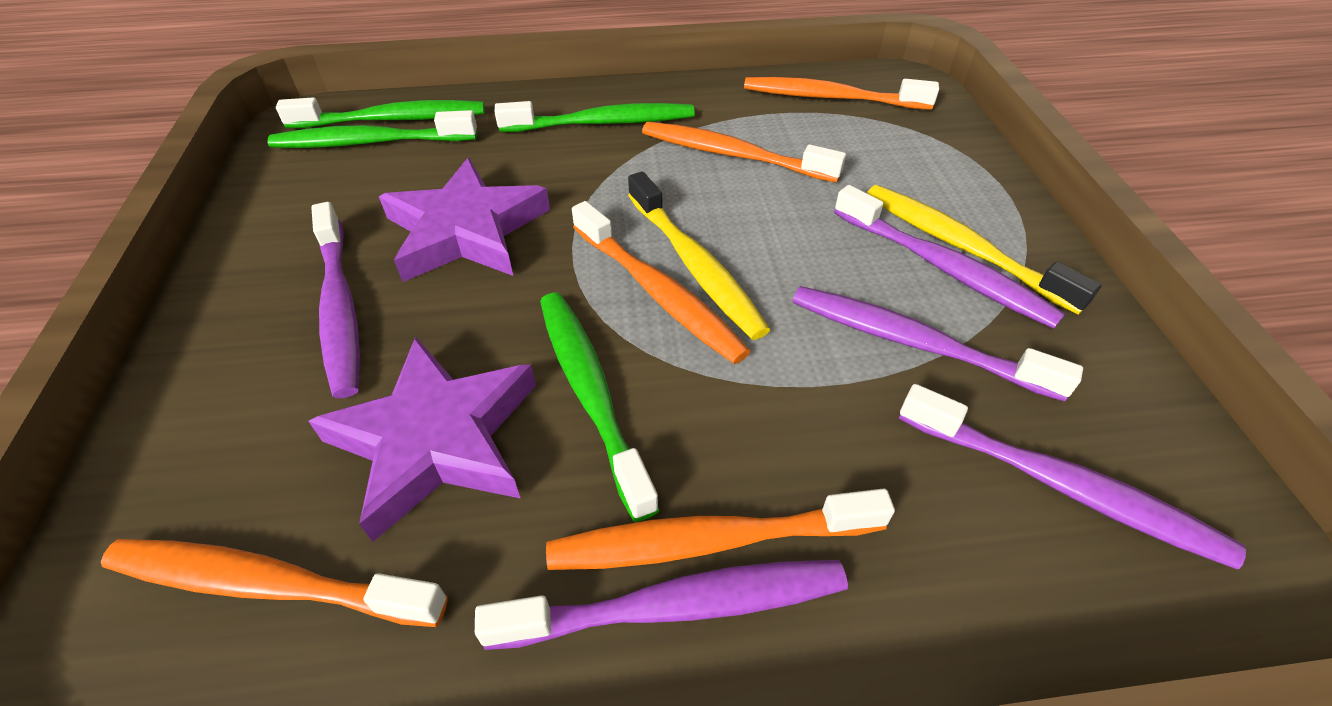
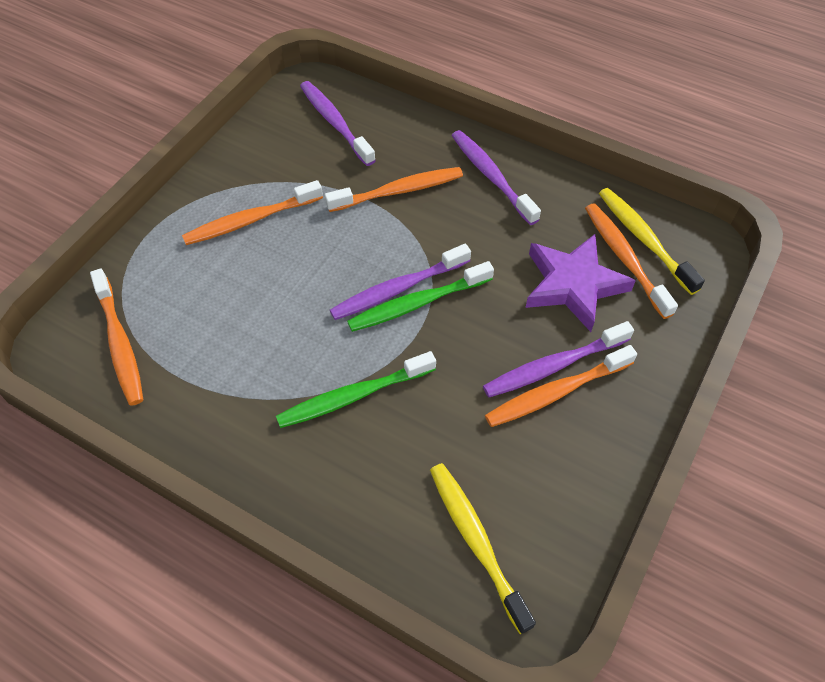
green toothbrush: 4 -> 2
purple star: 2 -> 1
purple toothbrush: 5 -> 4

